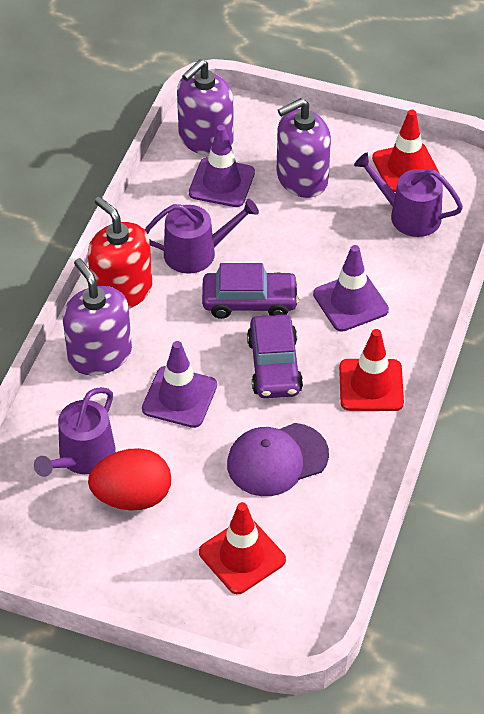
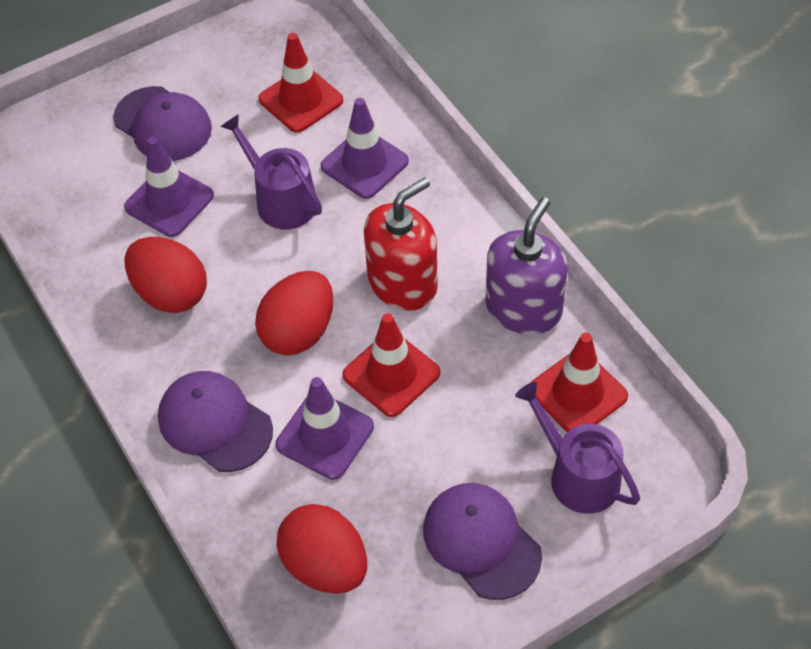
purple cap: 1 -> 3
purple car: 2 -> 0
purple soap dispenser: 3 -> 1
purple watering can: 3 -> 2
red egg: 1 -> 3

